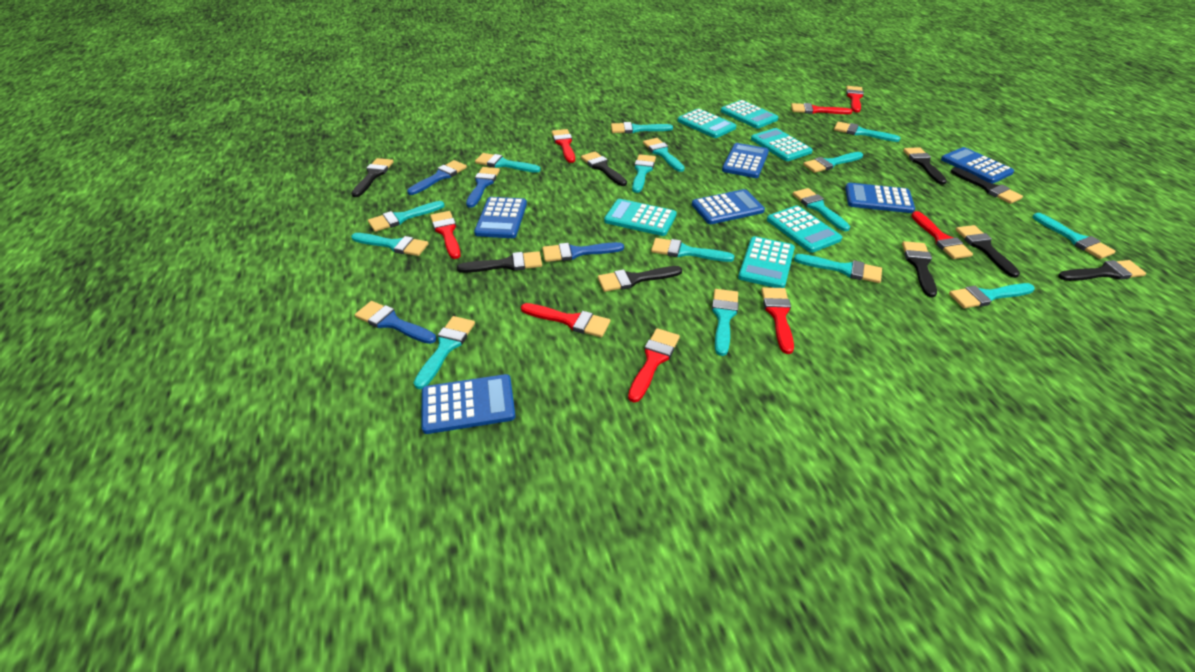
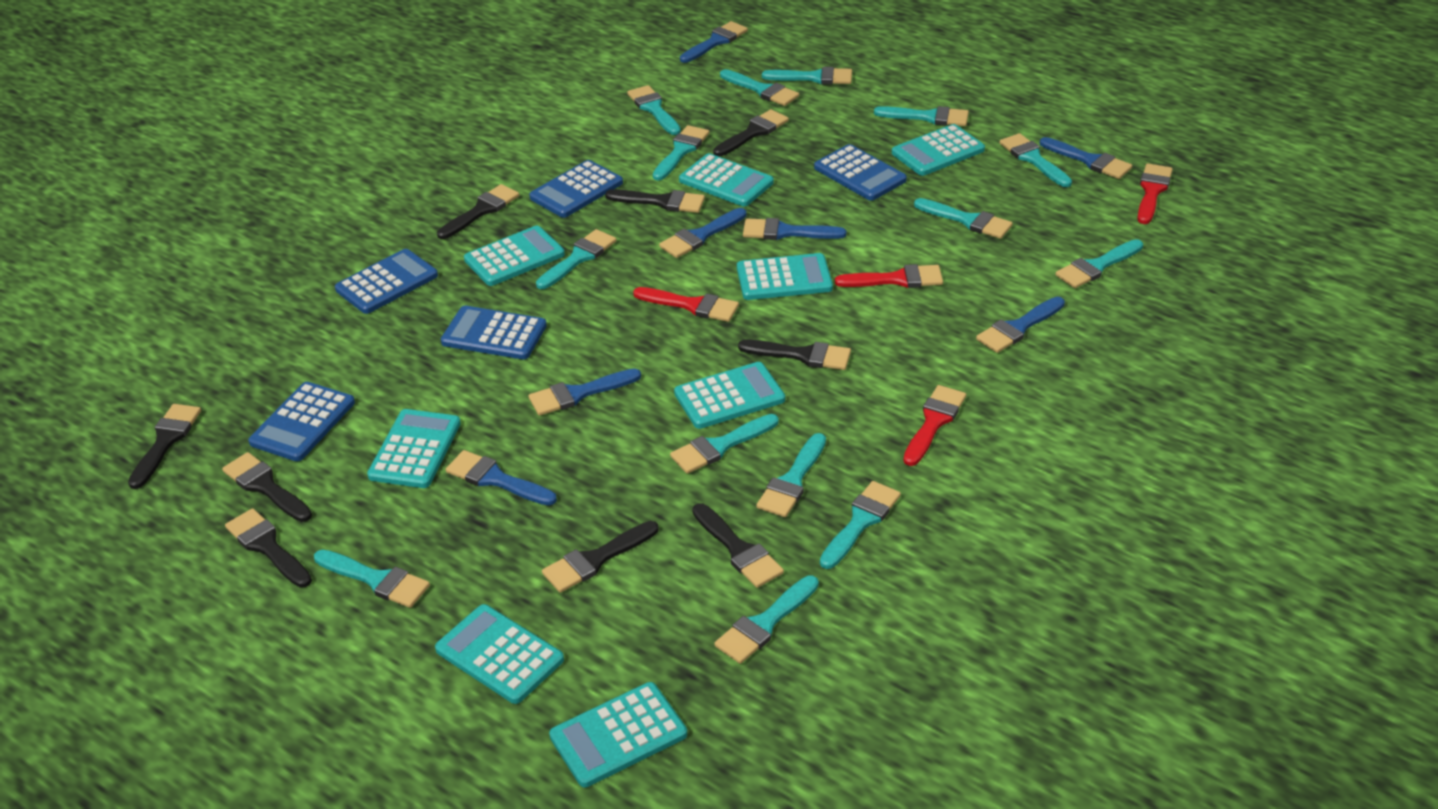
blue brush: 4 -> 7
blue calculator: 6 -> 5
red brush: 8 -> 4
turquoise brush: 15 -> 14
turquoise calculator: 6 -> 8

